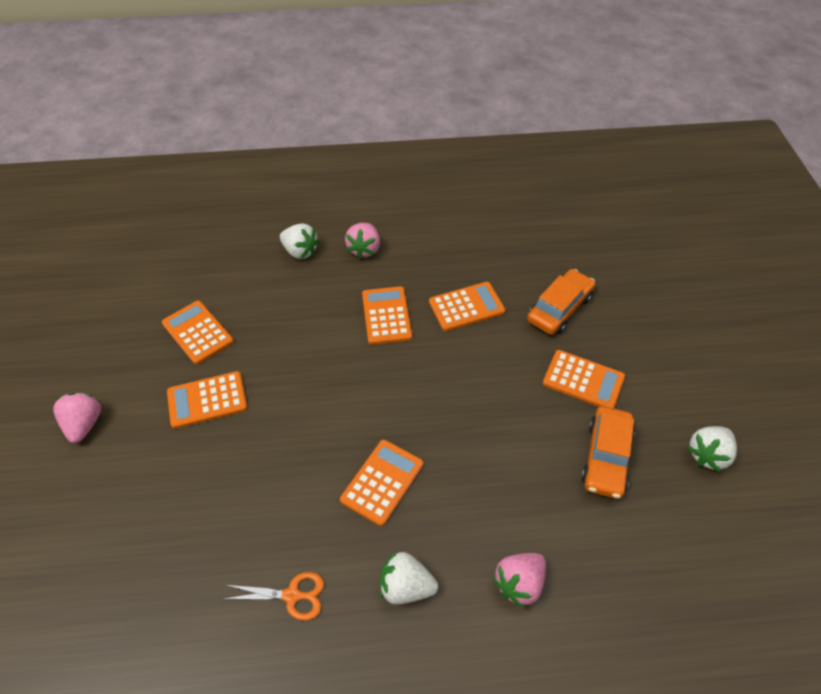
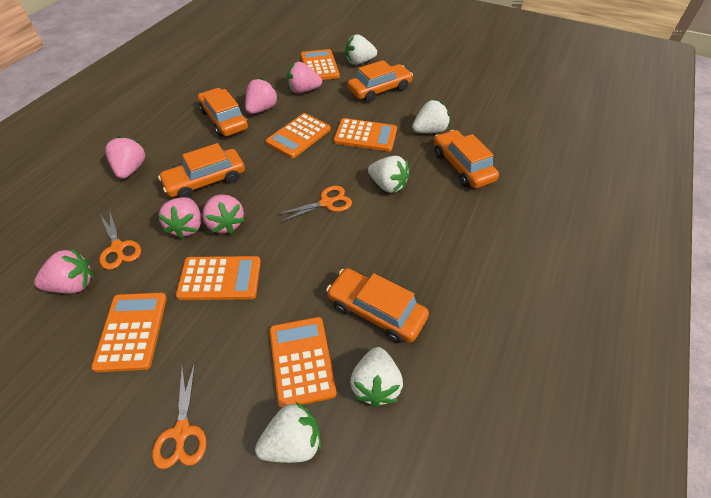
orange car: 2 -> 5
orange scissors: 1 -> 3
pink strawberry: 3 -> 6
white strawberry: 3 -> 5

